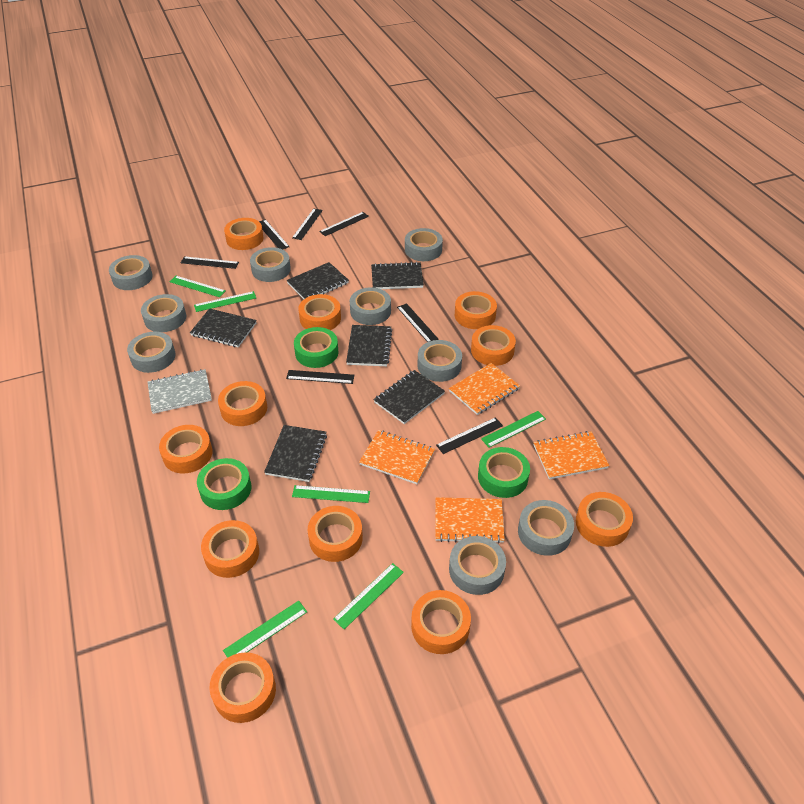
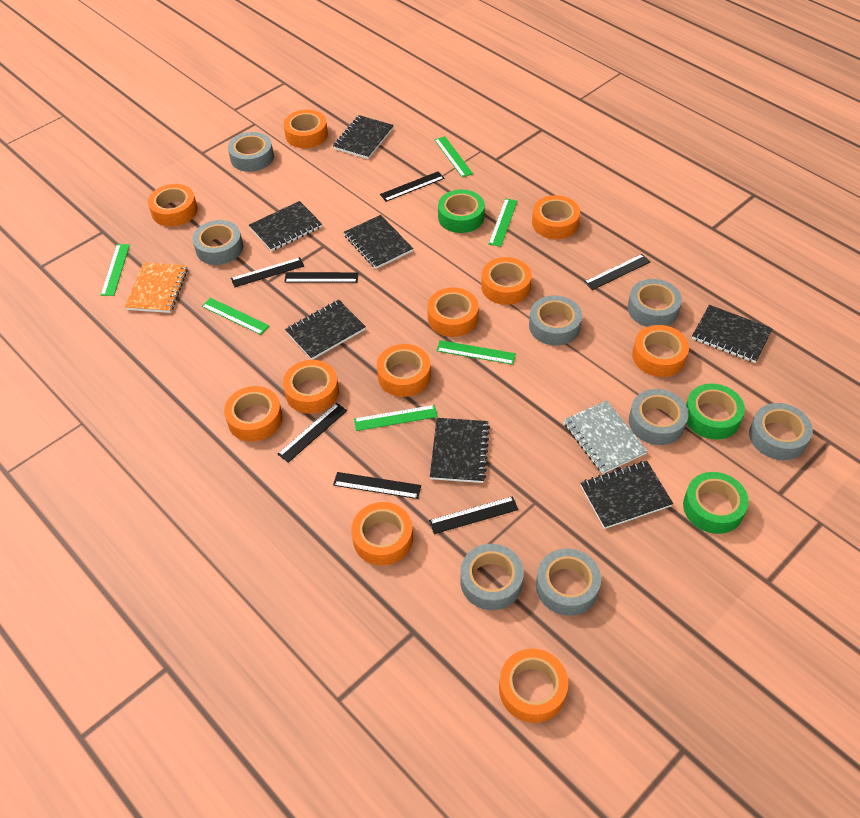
black notebook: 6 -> 7
grey tape: 9 -> 8
orange notebook: 4 -> 1

